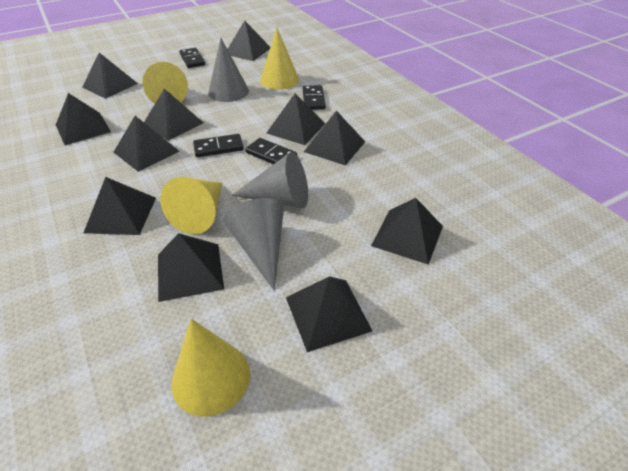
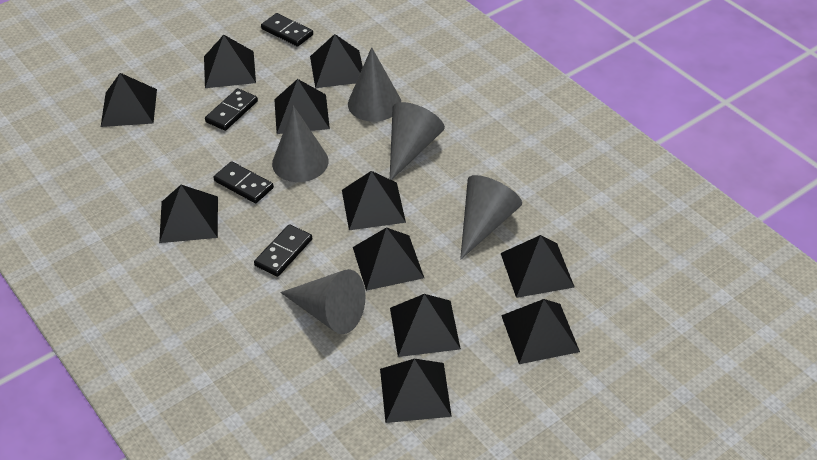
grey cone: 3 -> 5
yellow cone: 4 -> 0

